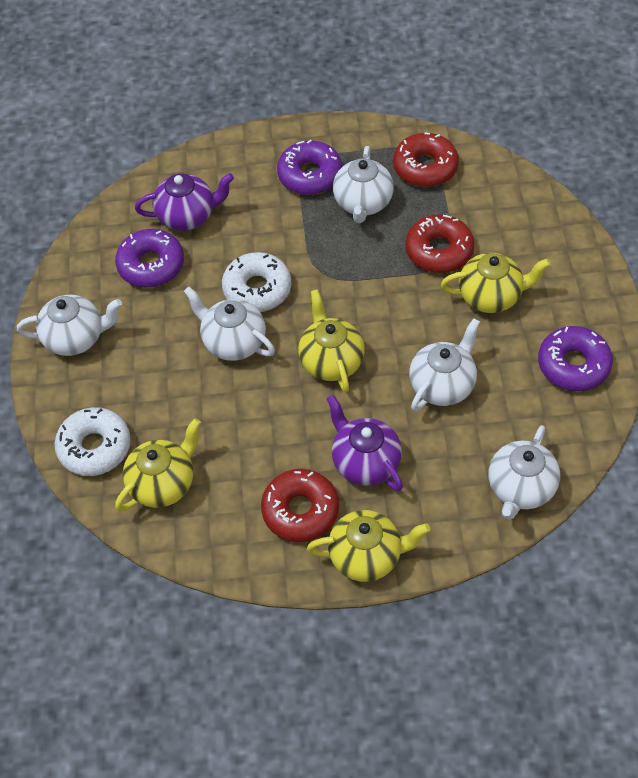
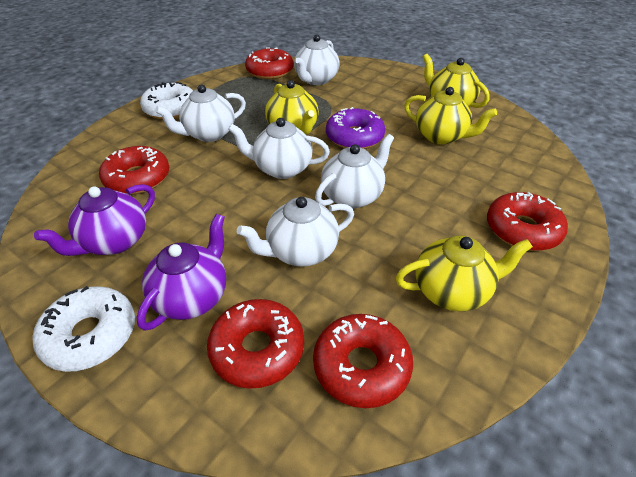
purple donut: 3 -> 1
red donut: 3 -> 5

